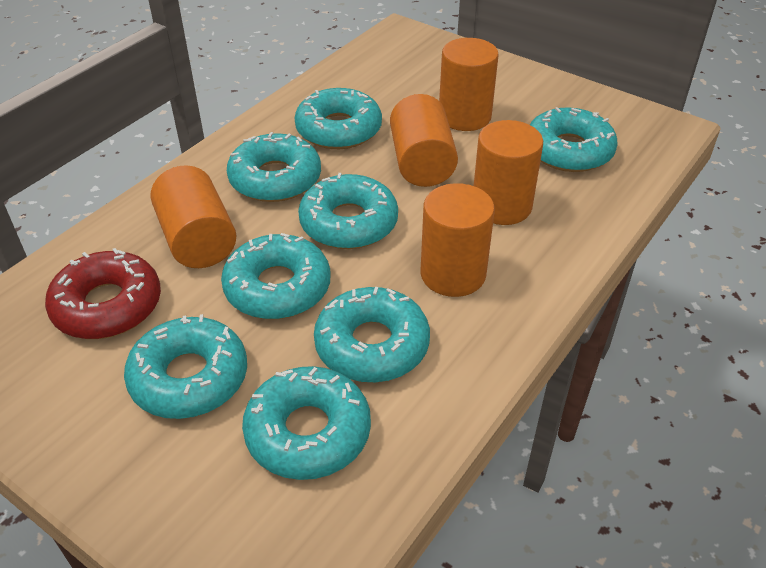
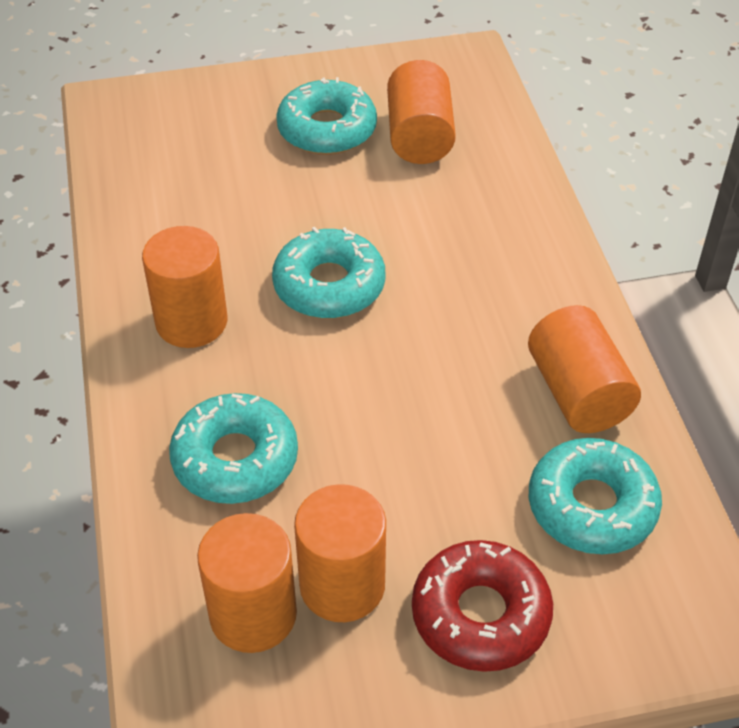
turquoise donut: 8 -> 4

